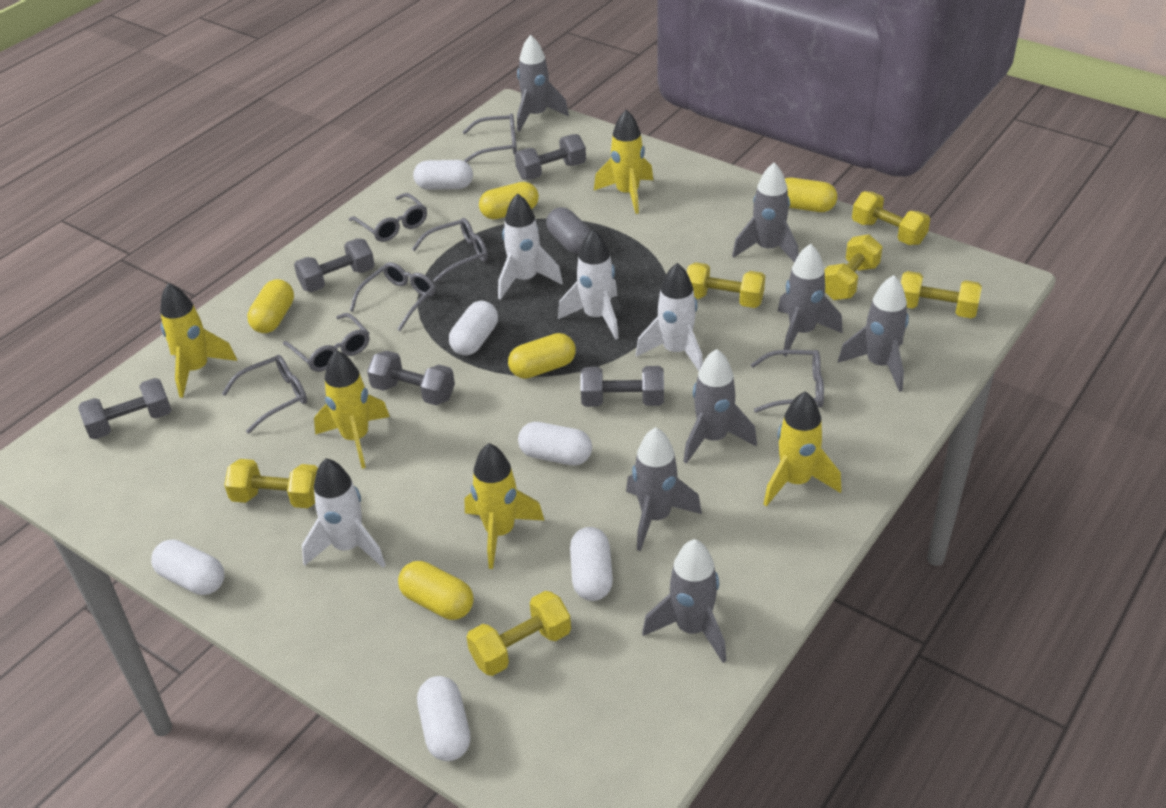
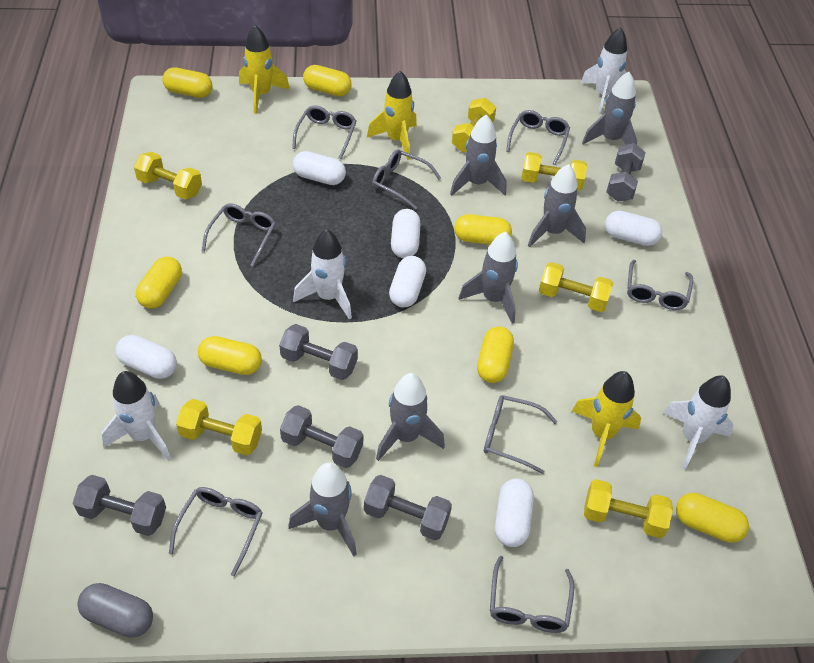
grey glasses: 7 -> 8
grey rocket: 7 -> 6
yellow capsule: 5 -> 7
yellow rocket: 5 -> 3

